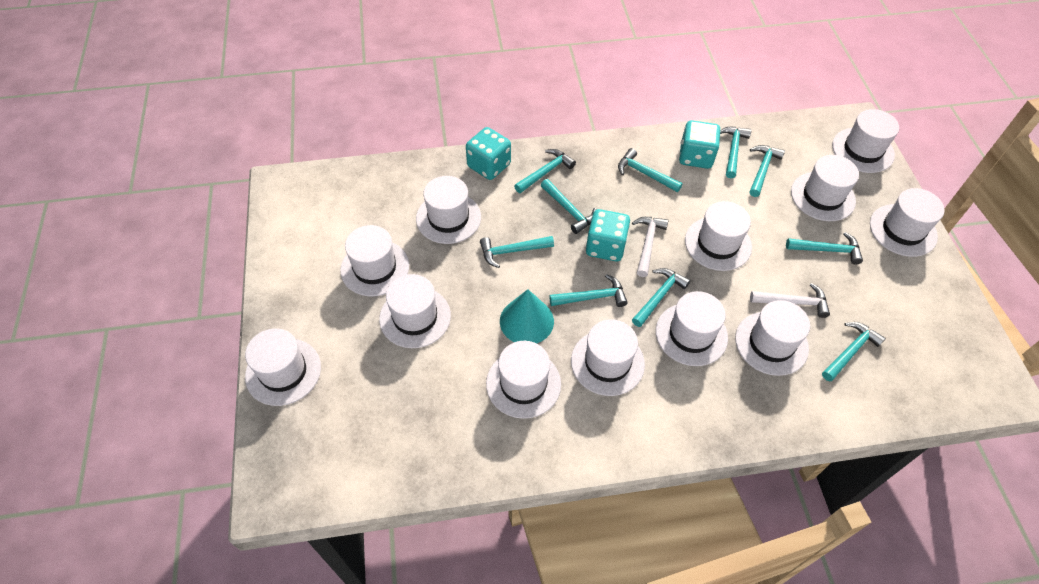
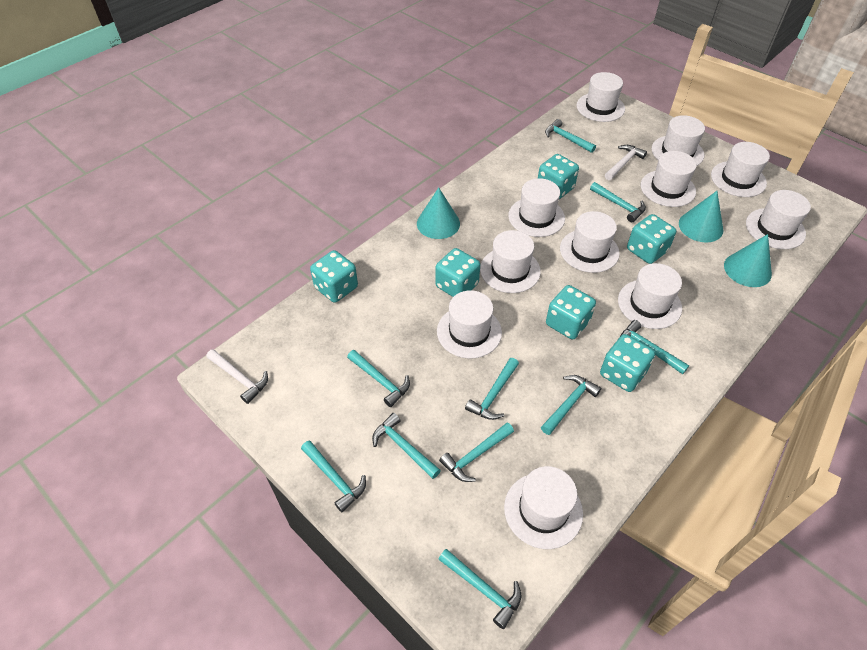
turquoise cone: 1 -> 3
turquoise dice: 3 -> 6
white hat: 12 -> 11

